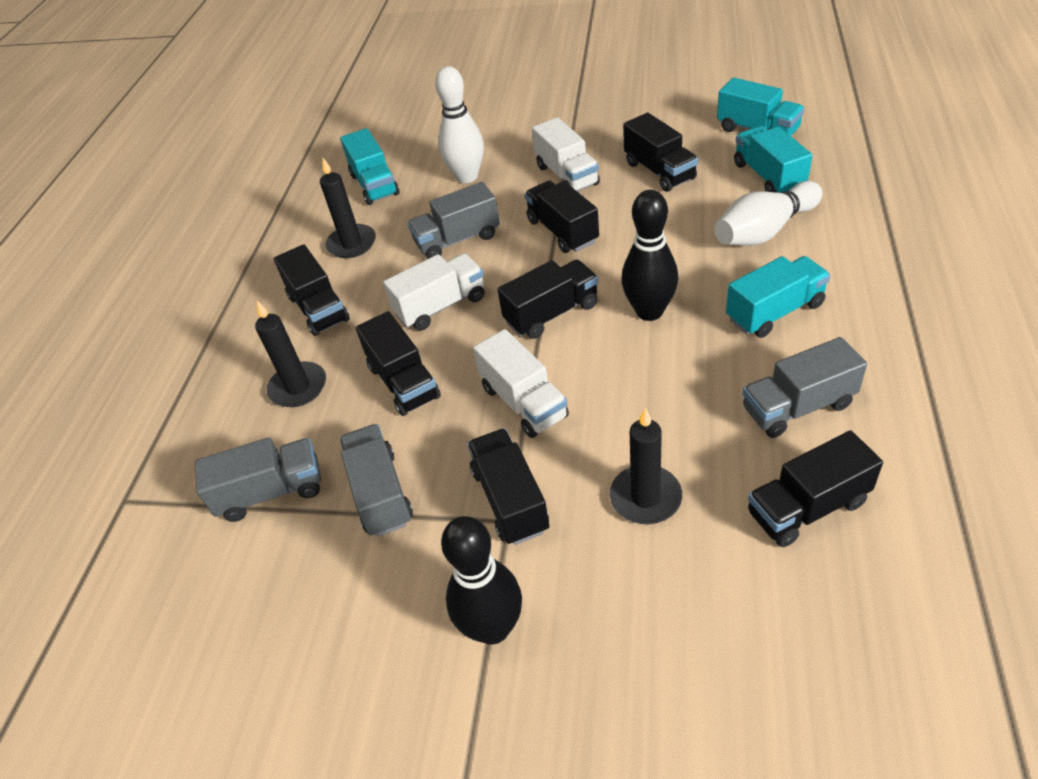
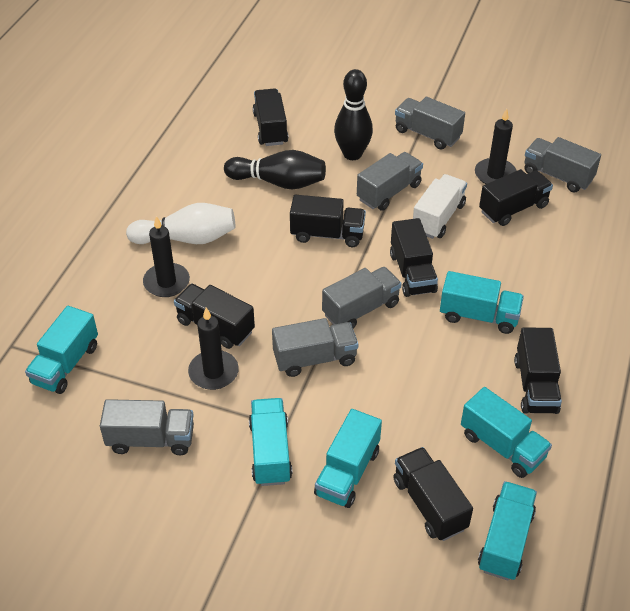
grey truck: 4 -> 6
turquoise truck: 4 -> 6
white bowling pin: 2 -> 1
white truck: 3 -> 1

